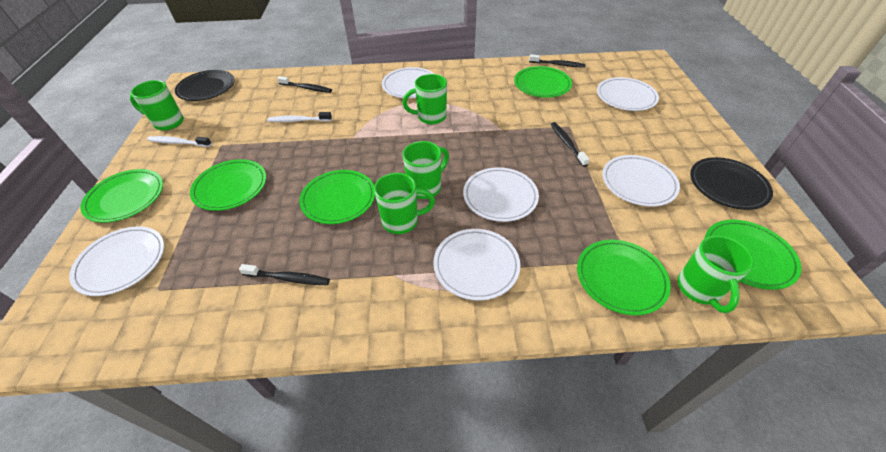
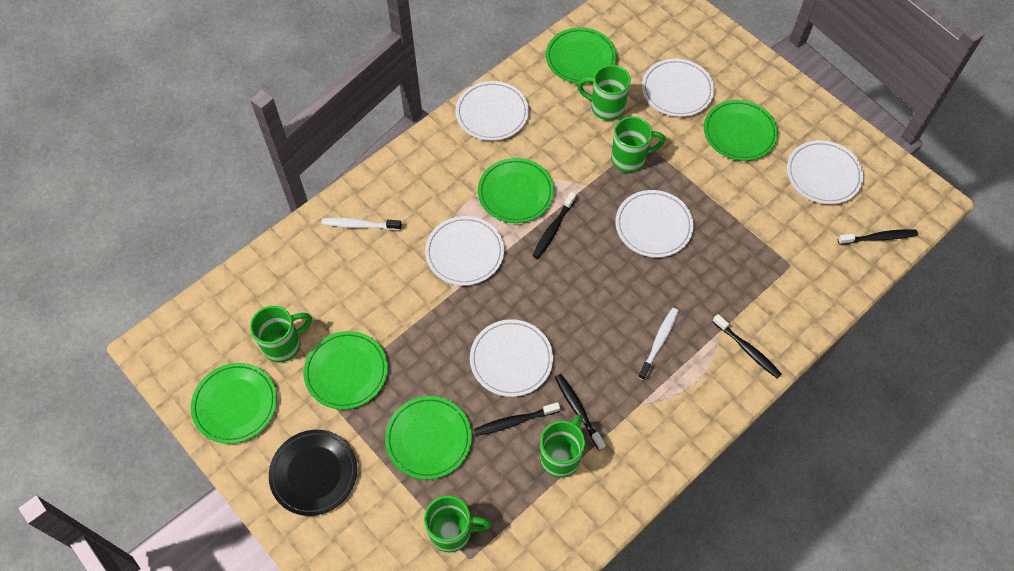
black plate: 2 -> 1
black toothbrush: 4 -> 5

